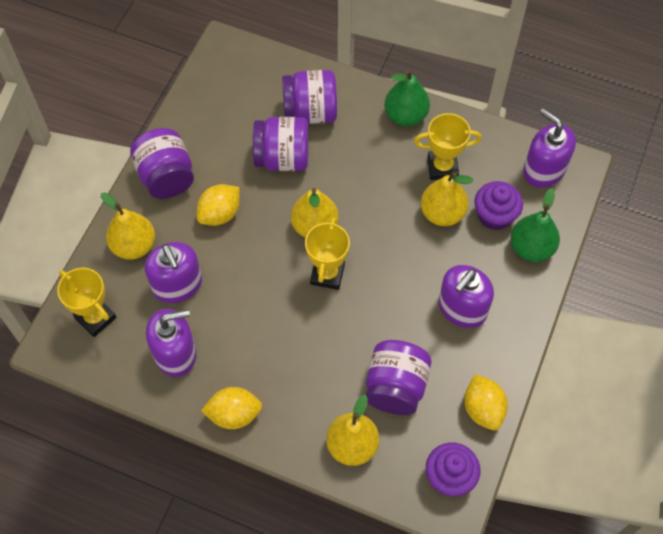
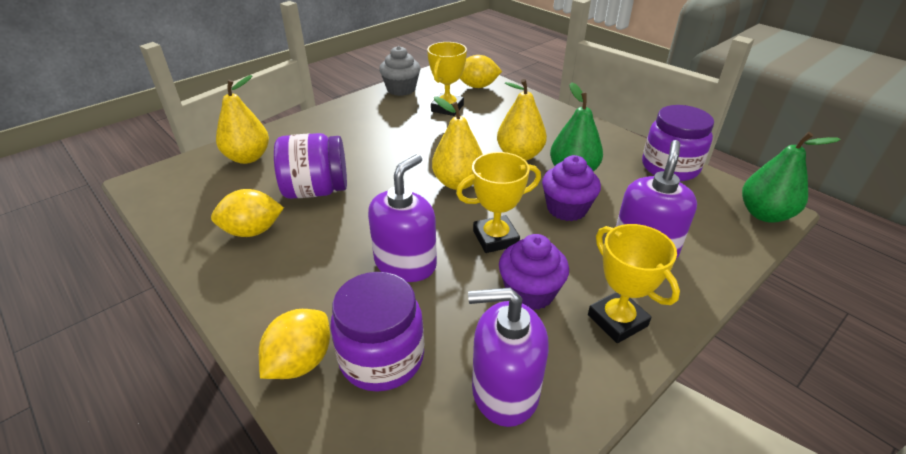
grey cupcake: 0 -> 1
purple jar: 4 -> 3
purple soap dispenser: 4 -> 3
yellow pear: 4 -> 3

